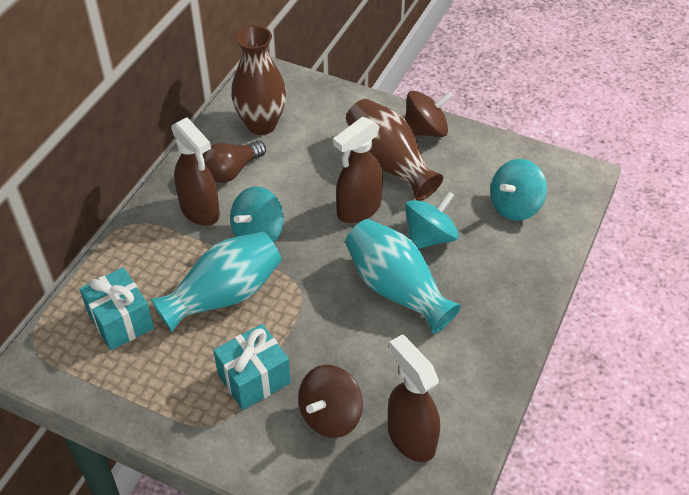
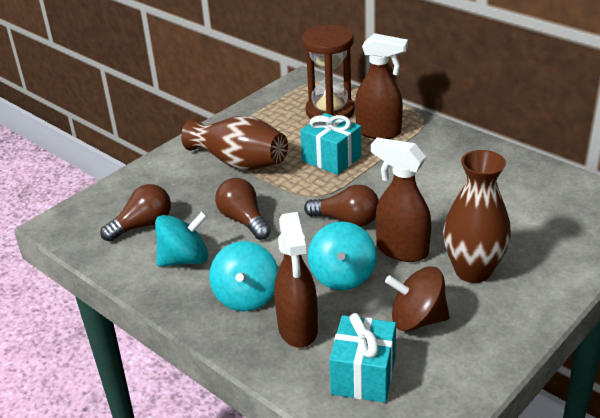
brown hourglass: 0 -> 1
brown light bulb: 1 -> 3
brown spinning top: 2 -> 1
turquoise vase: 2 -> 0

